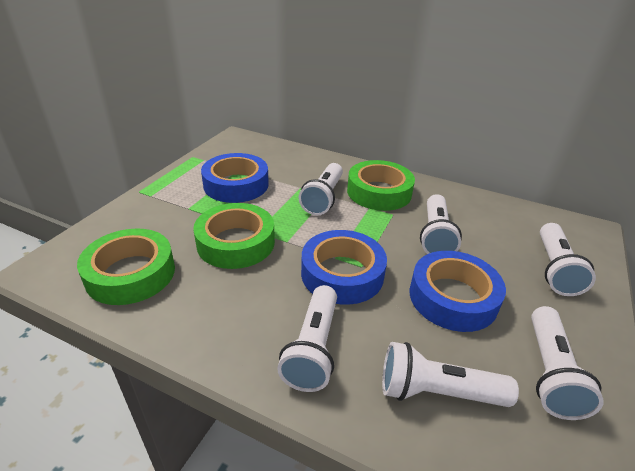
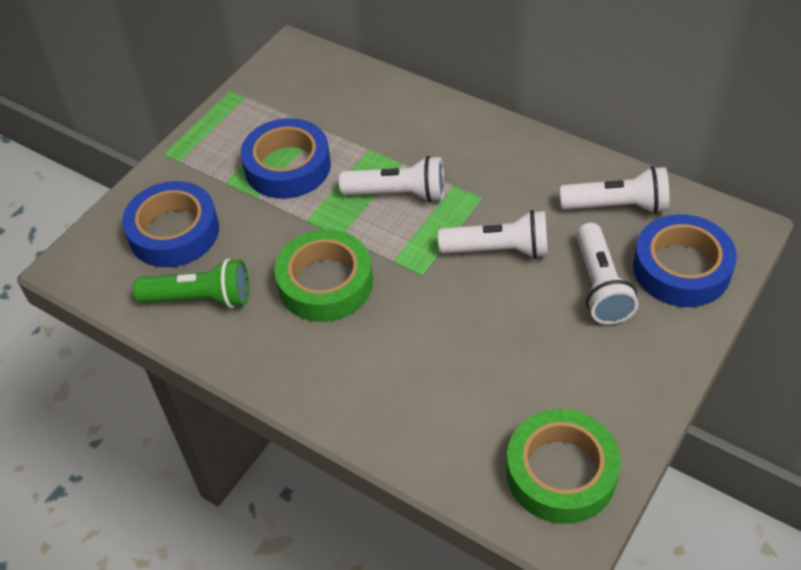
green flashlight: 0 -> 1
green tape: 3 -> 2
white flashlight: 6 -> 4

